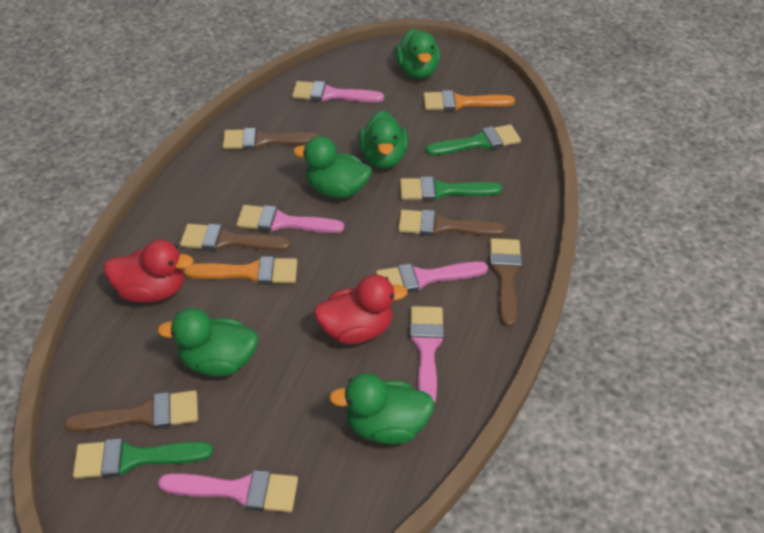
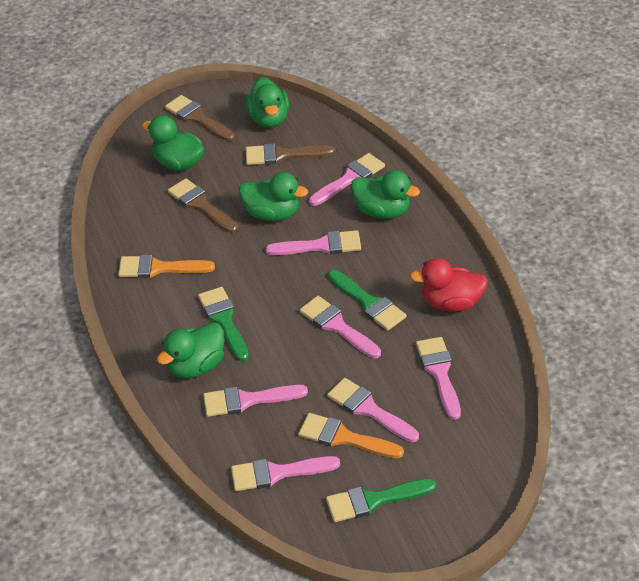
brown brush: 5 -> 3
pink brush: 5 -> 7
red duck: 2 -> 1

